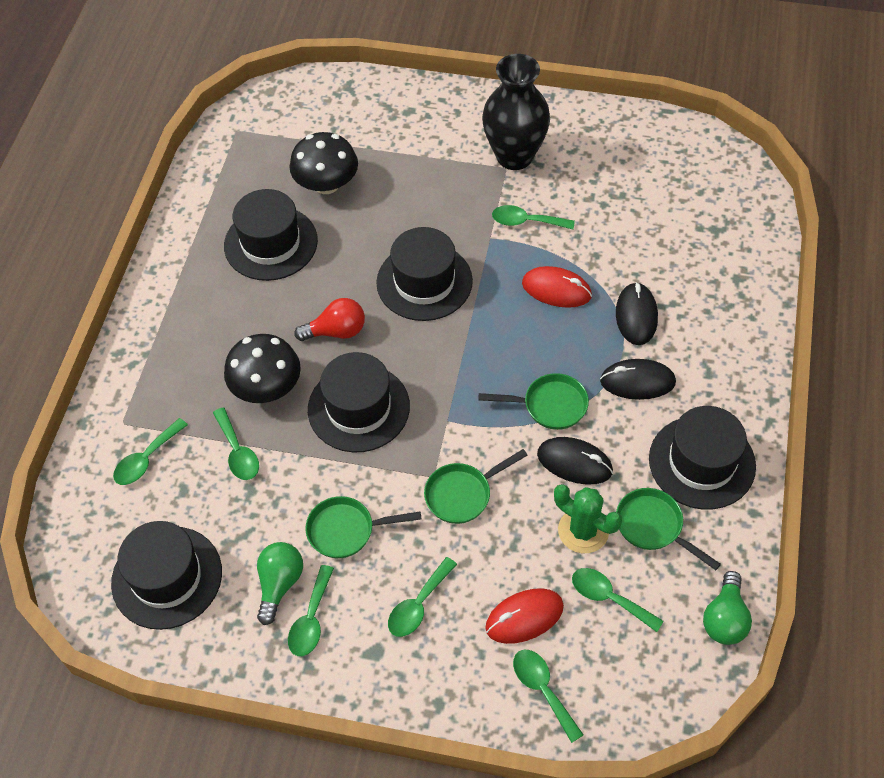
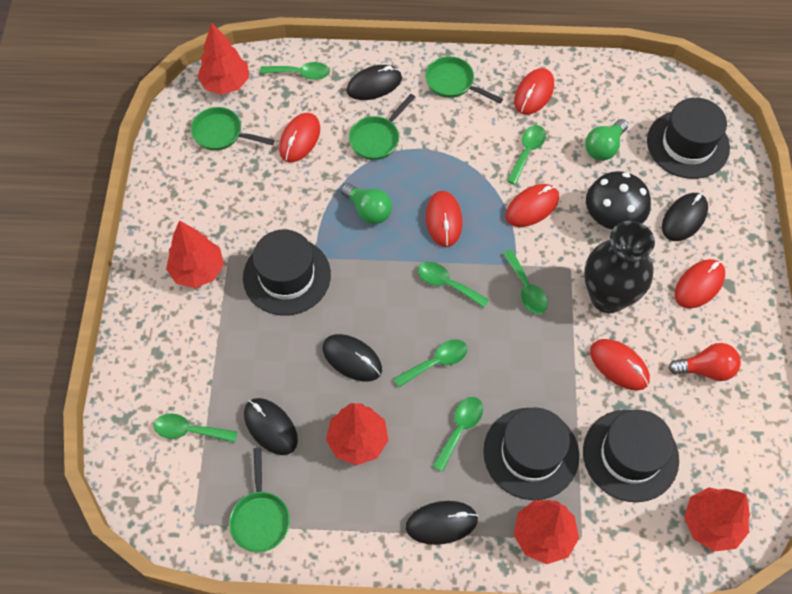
black hat: 5 -> 4
black mouse: 3 -> 5
black mushroom: 2 -> 1
green cactus: 1 -> 0
red mouse: 2 -> 6
red tree: 0 -> 5

